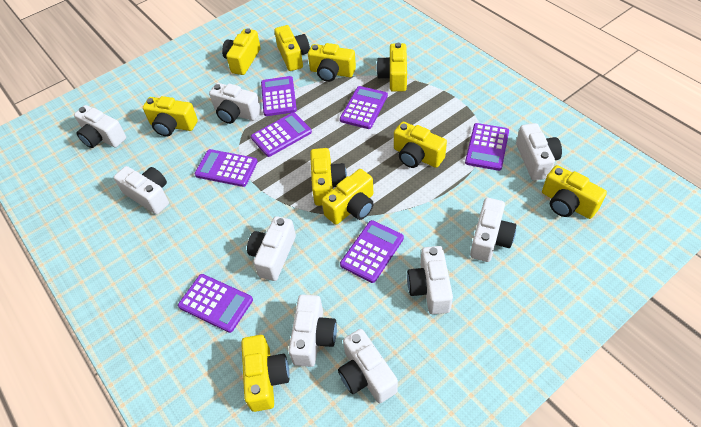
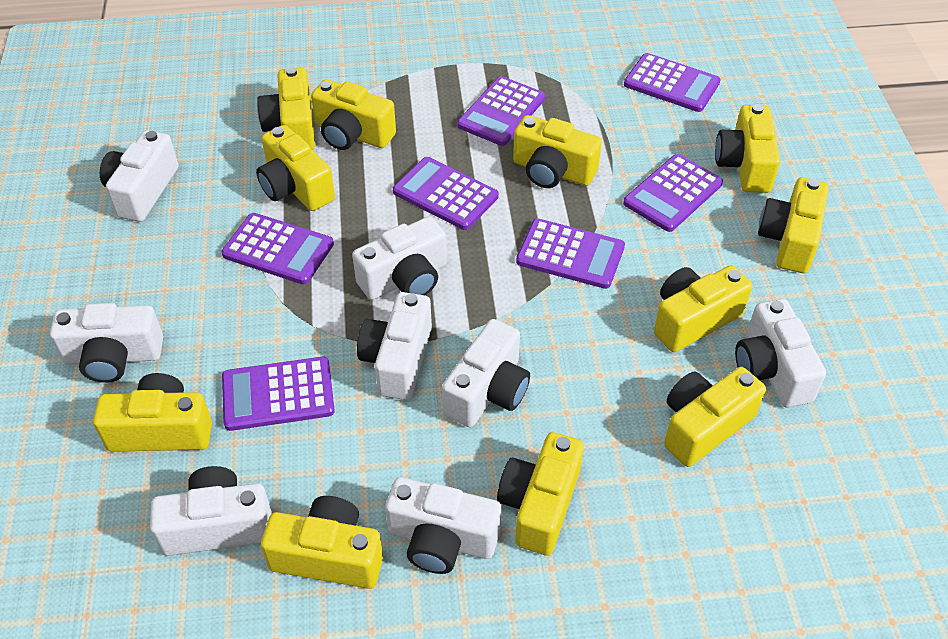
white camera: 9 -> 8
yellow camera: 10 -> 11

